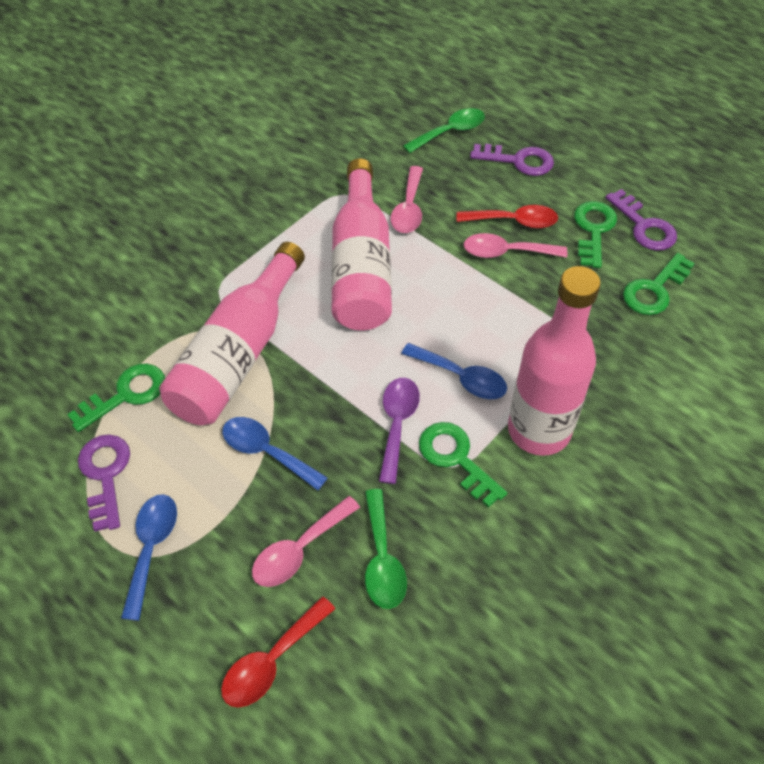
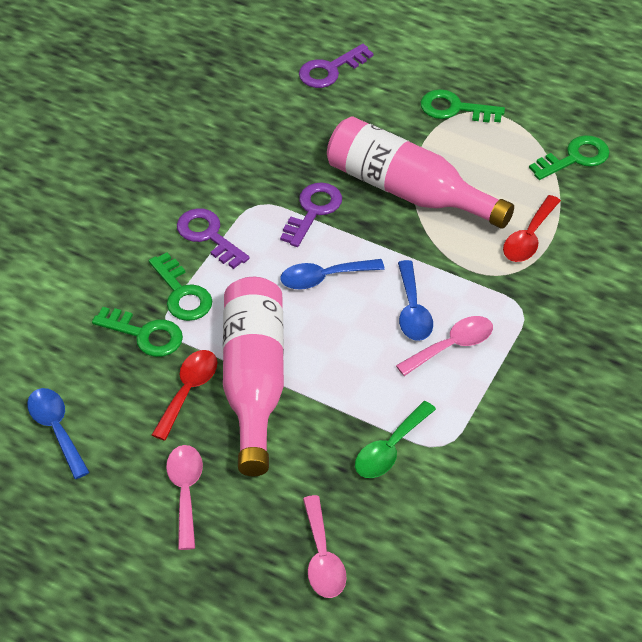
green spoon: 2 -> 1
pink bottle: 3 -> 2
purple spoon: 1 -> 0

